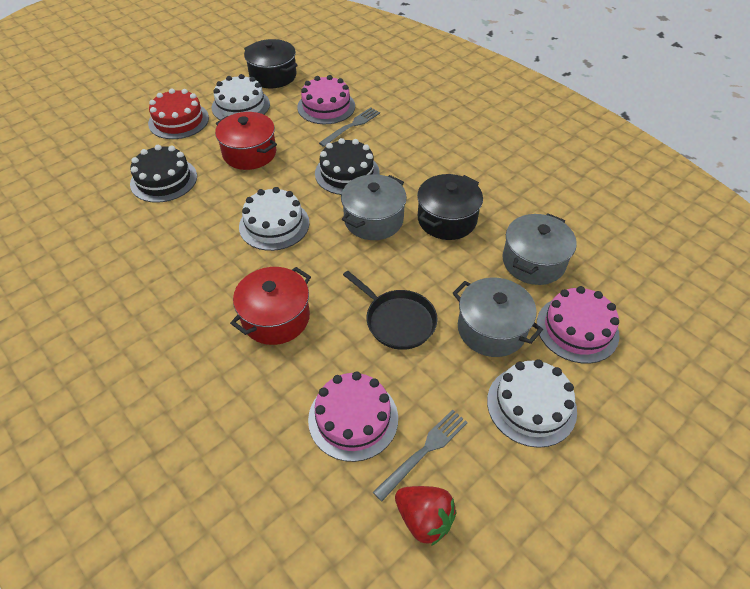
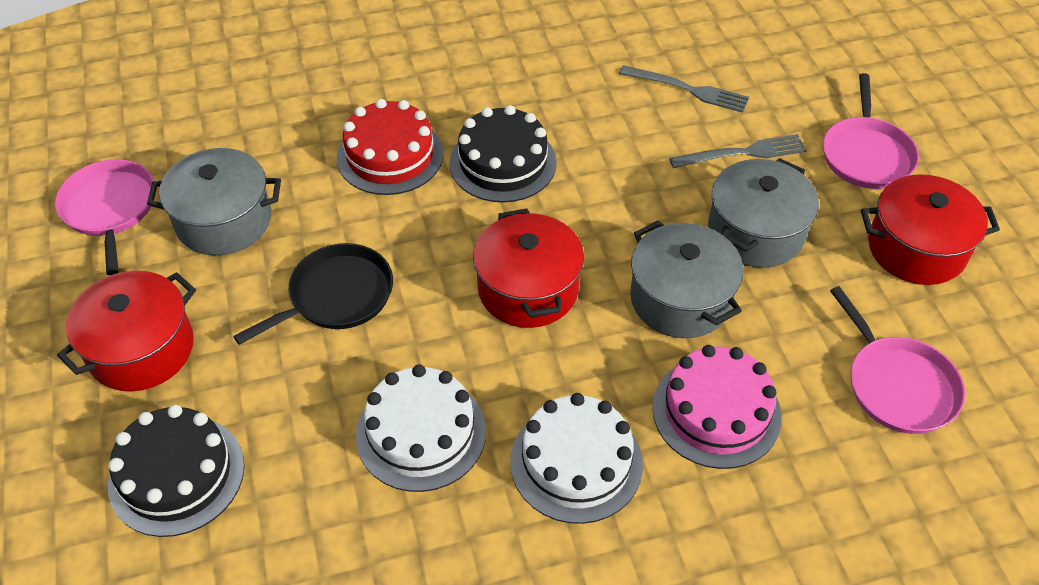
black pot: 2 -> 0
pink cake: 3 -> 1
pink pan: 0 -> 3
red pot: 2 -> 3
red strawberry: 1 -> 0
white cake: 3 -> 2

